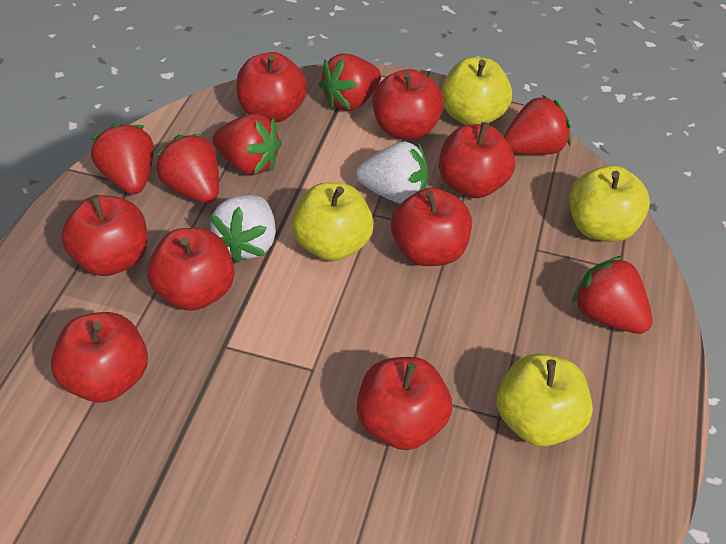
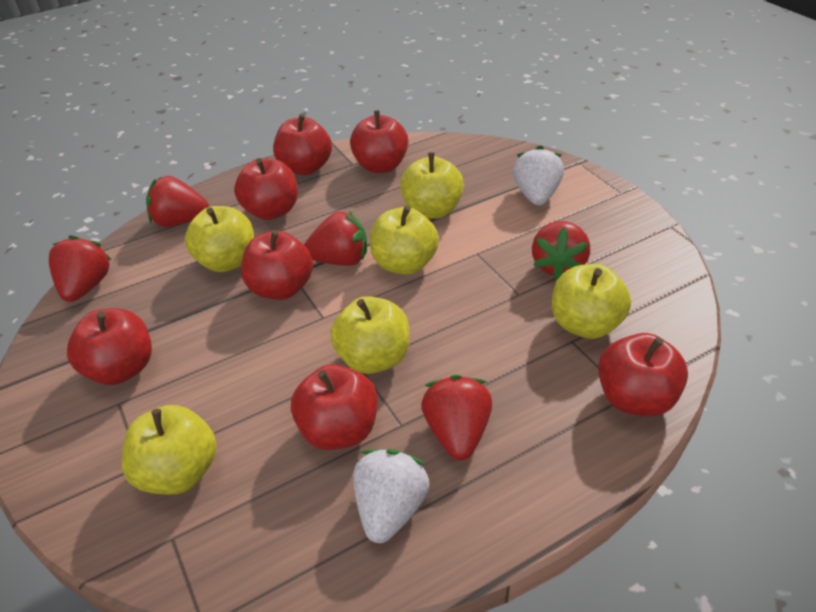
red apple: 8 -> 7
red strawberry: 6 -> 5
yellow apple: 4 -> 6

